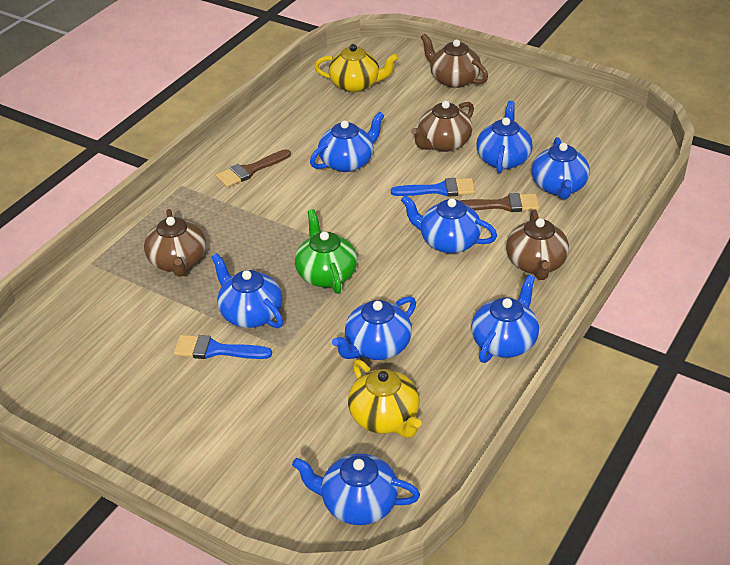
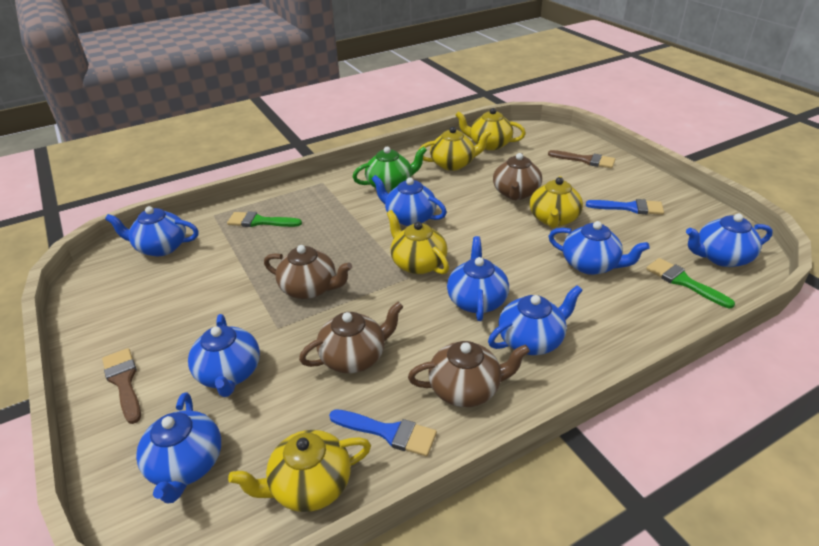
green brush: 0 -> 2
yellow teapot: 2 -> 5

